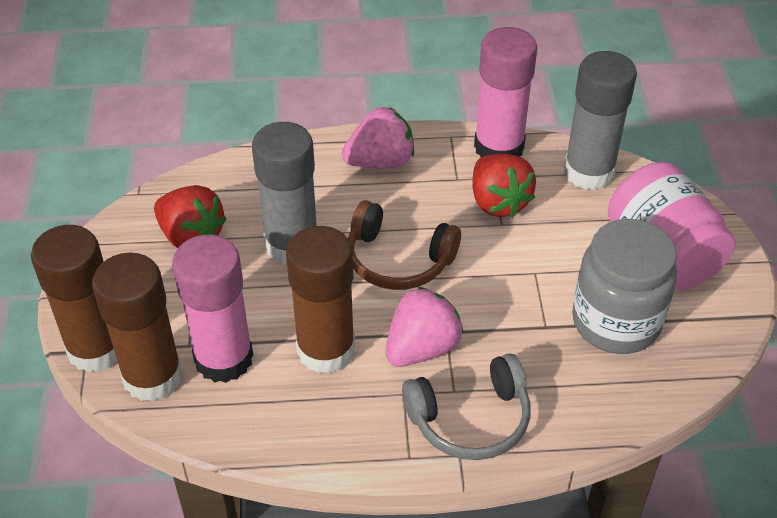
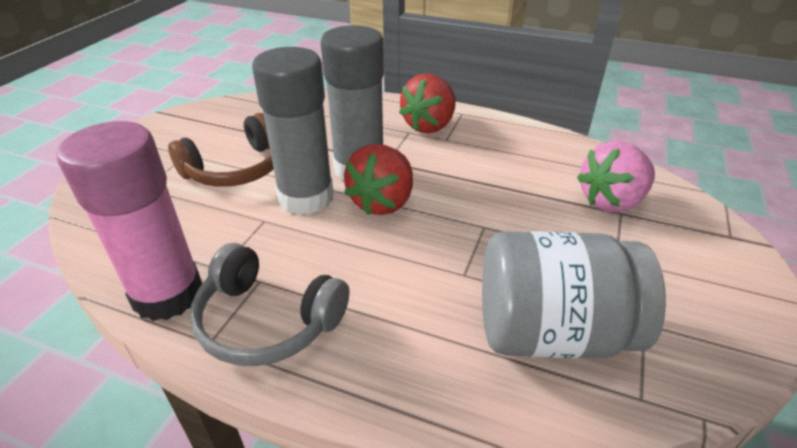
brown glue stick: 3 -> 0
pink glue stick: 2 -> 1
pink jar: 1 -> 0
pink strawberry: 2 -> 1

